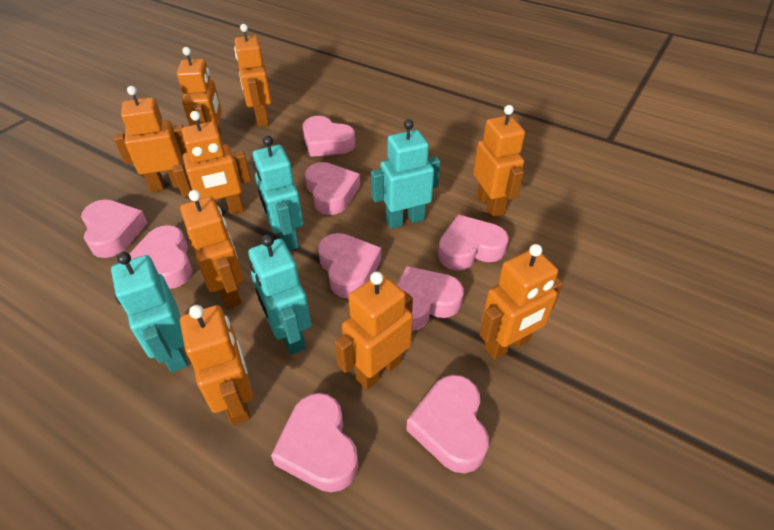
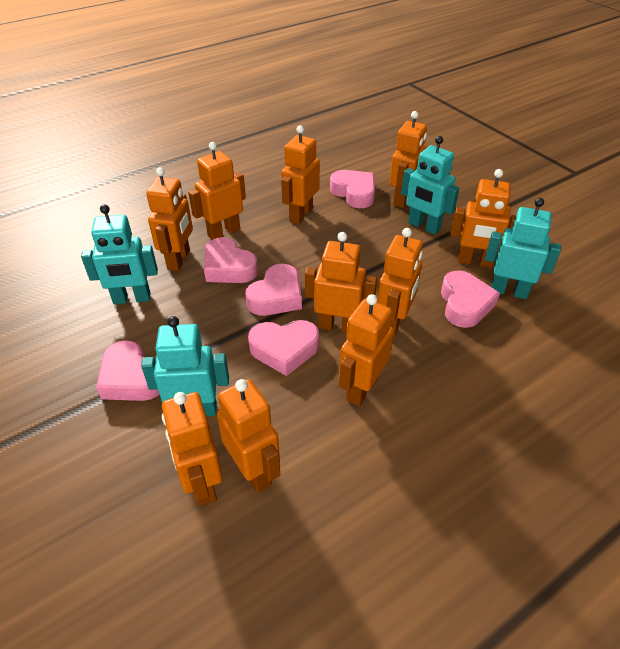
orange robot: 9 -> 10
pink heart: 9 -> 6

